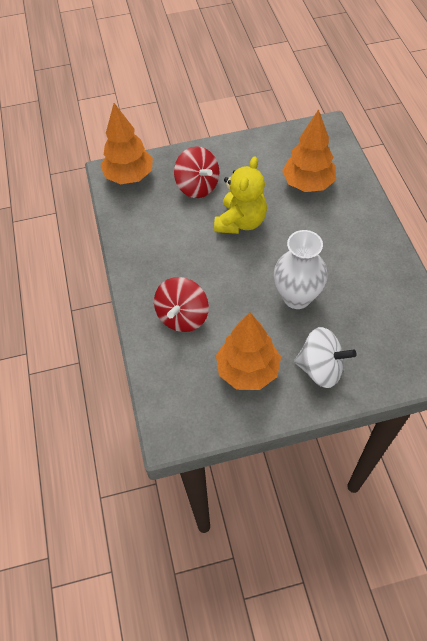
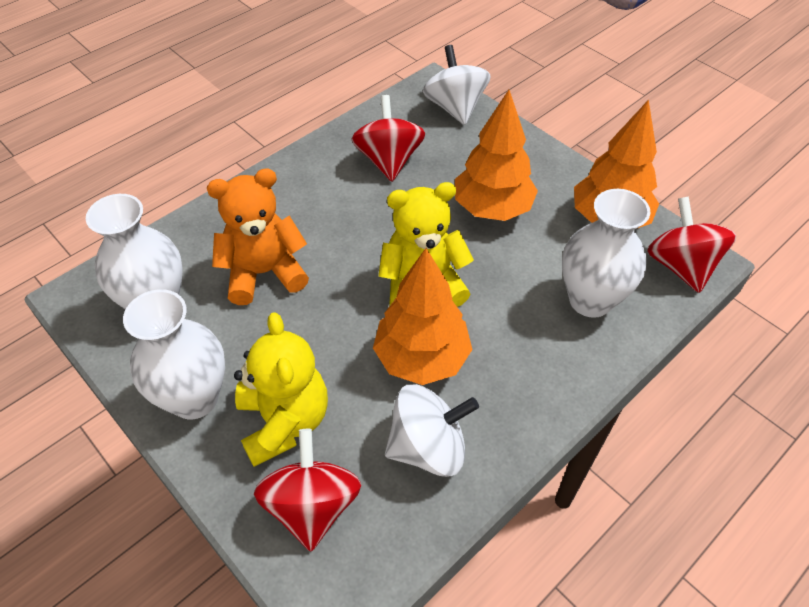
orange teddy bear: 0 -> 1
red spinning top: 2 -> 3
white spinning top: 1 -> 2
white vase: 1 -> 3
yellow teddy bear: 1 -> 2

